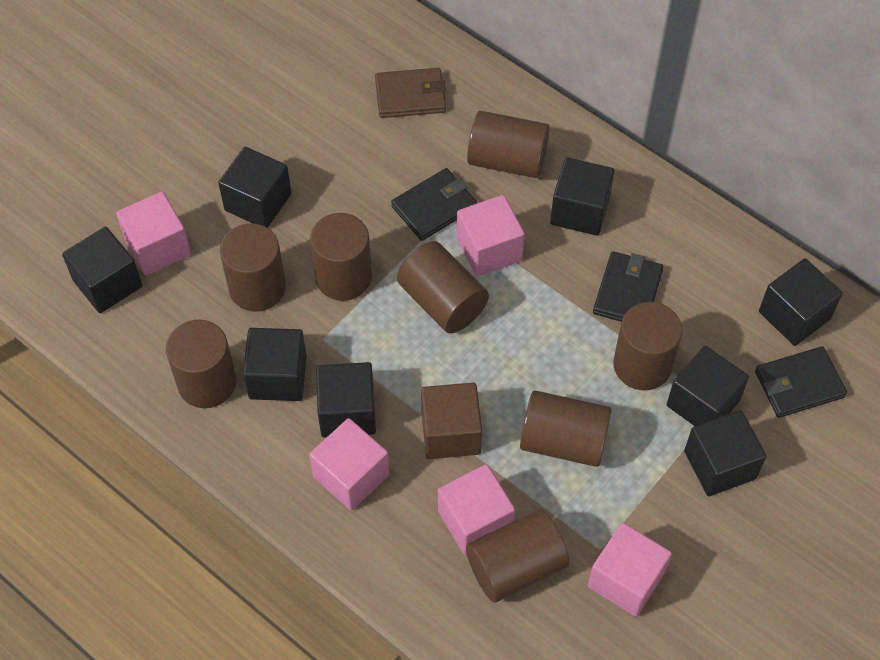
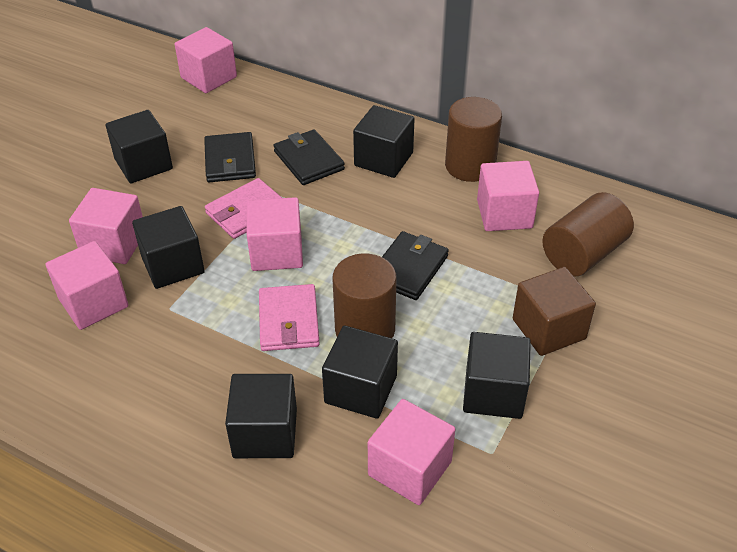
black cube: 8 -> 6
brown cylinder: 8 -> 3
brown wallet: 1 -> 0
pink cube: 5 -> 6
pink wallet: 0 -> 2

